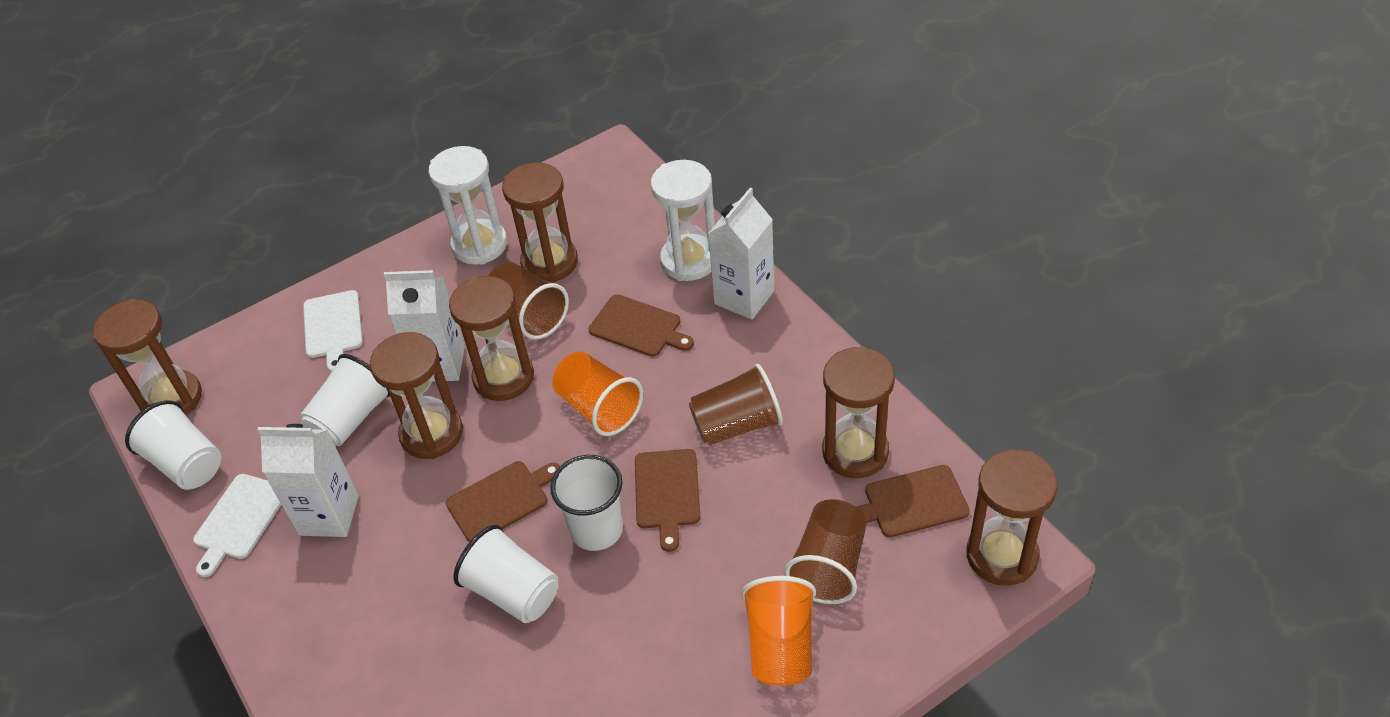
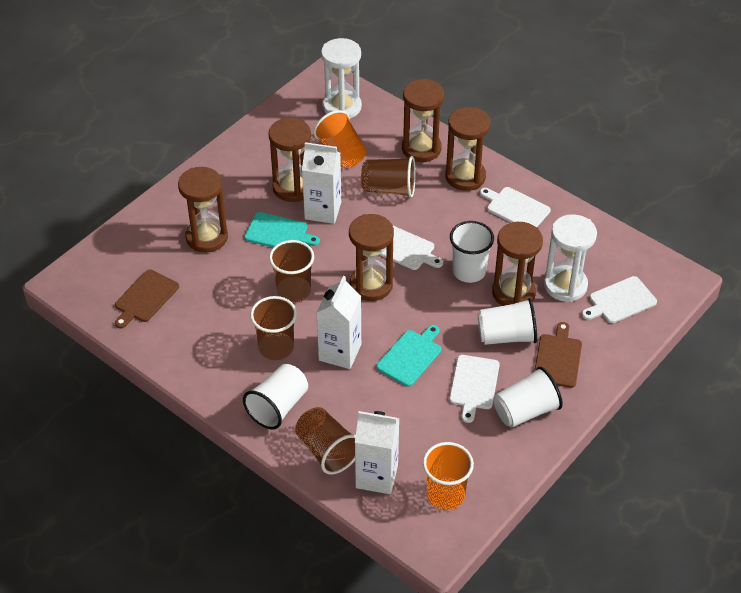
brown cup: 3 -> 4
brown cutting board: 4 -> 2
turquoise cutting board: 0 -> 2
white cutting board: 2 -> 4

